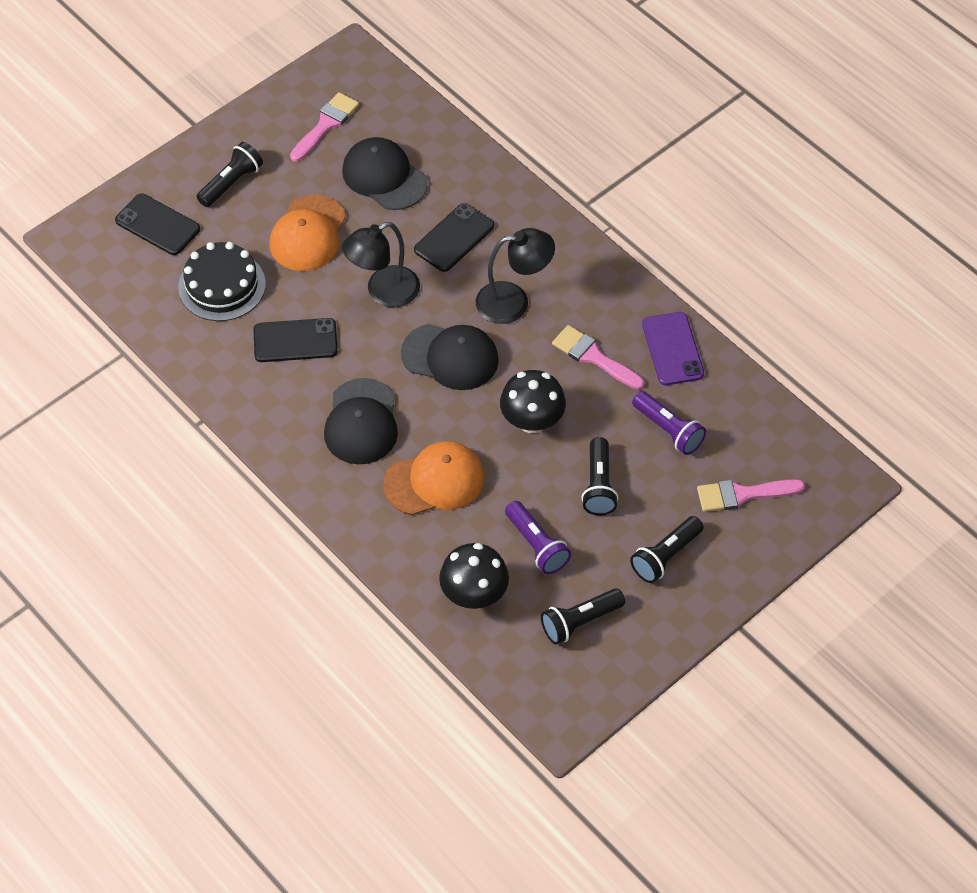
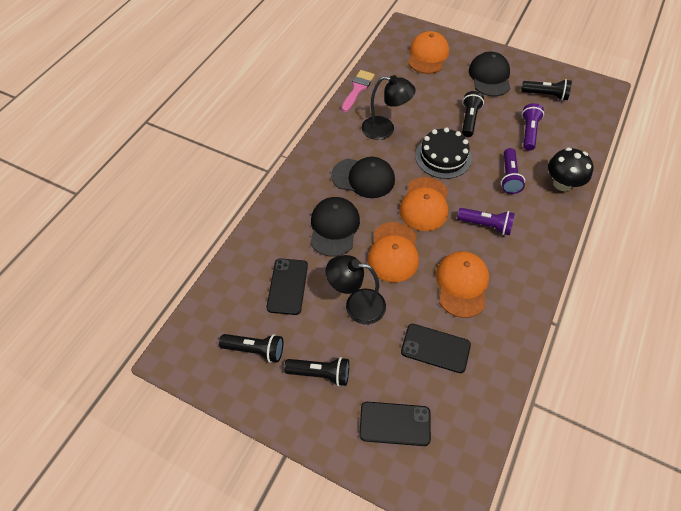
black mushroom: 2 -> 1
orange cap: 2 -> 4
pink brush: 3 -> 1
purple flashlight: 2 -> 3
purple phone: 1 -> 0

